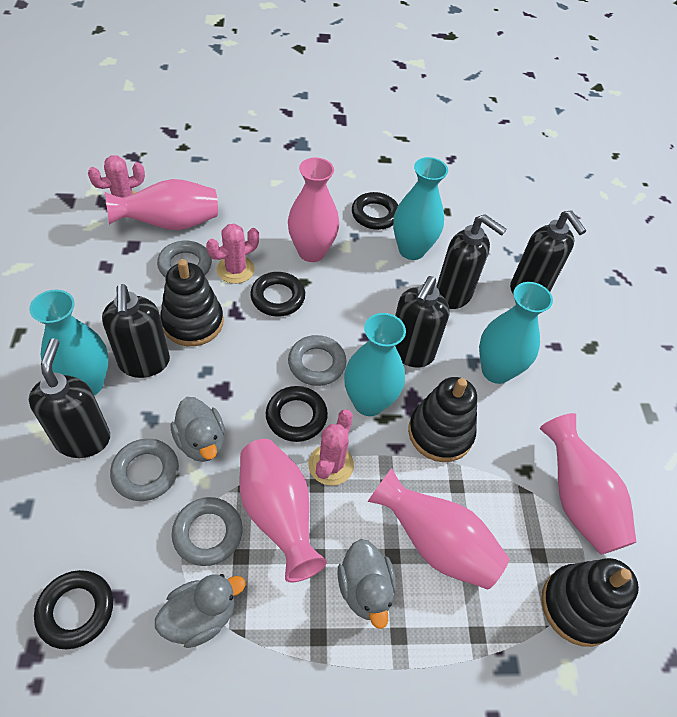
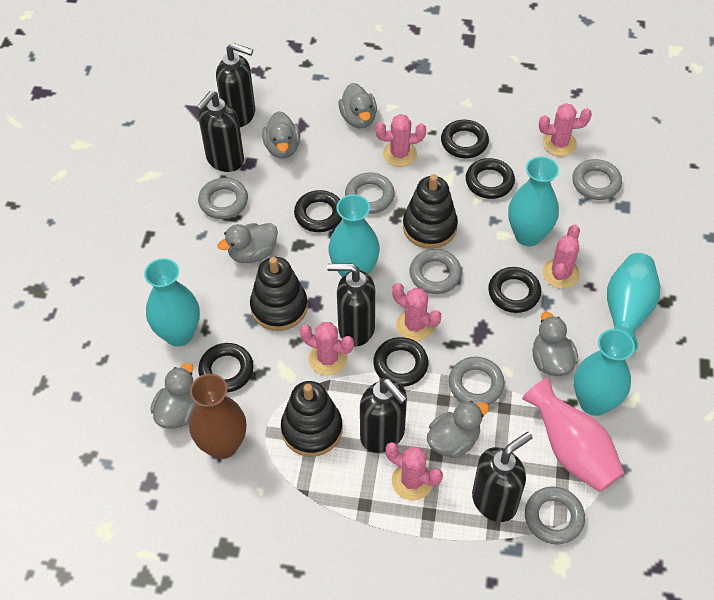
black ring: 4 -> 6
brown vase: 0 -> 1
grey duck: 3 -> 6
grey ring: 4 -> 6
pink cactus: 3 -> 6
pink vase: 5 -> 1
turquoise vase: 4 -> 5

